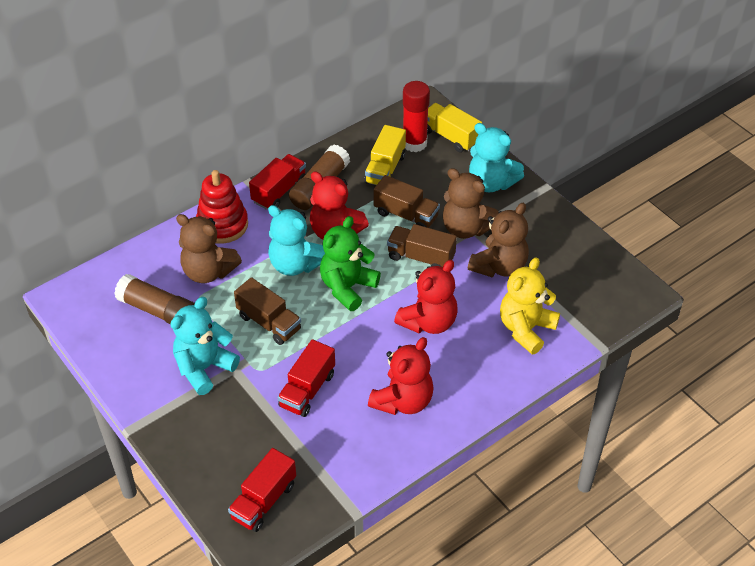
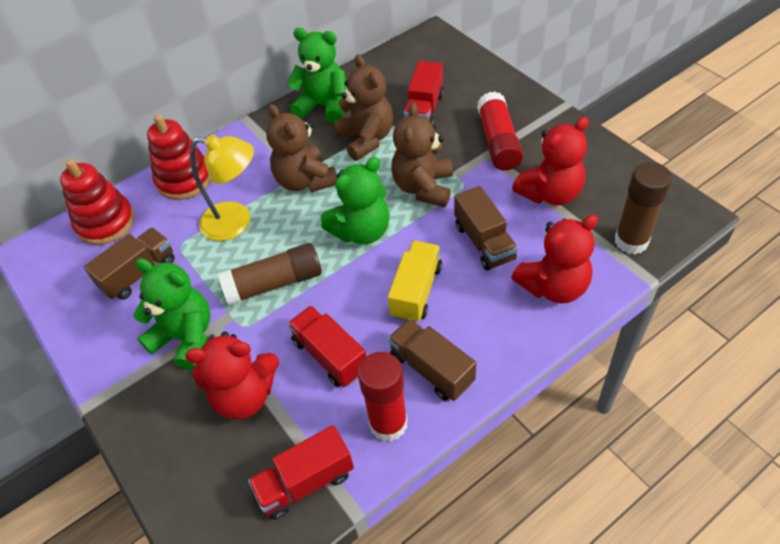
green teddy bear: 1 -> 3
red glue stick: 1 -> 2
red stacking toy: 1 -> 2
turquoise teddy bear: 3 -> 0
yellow lamp: 0 -> 1
yellow teddy bear: 1 -> 0
yellow truck: 2 -> 1

